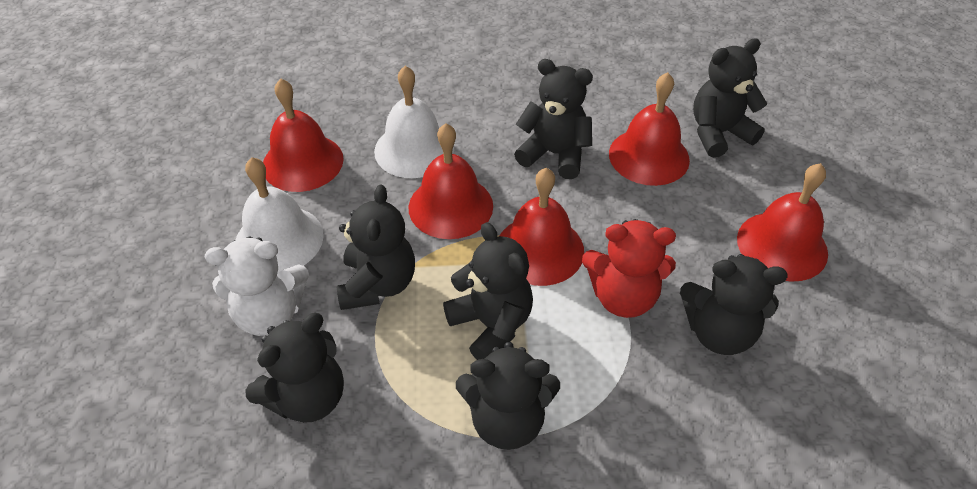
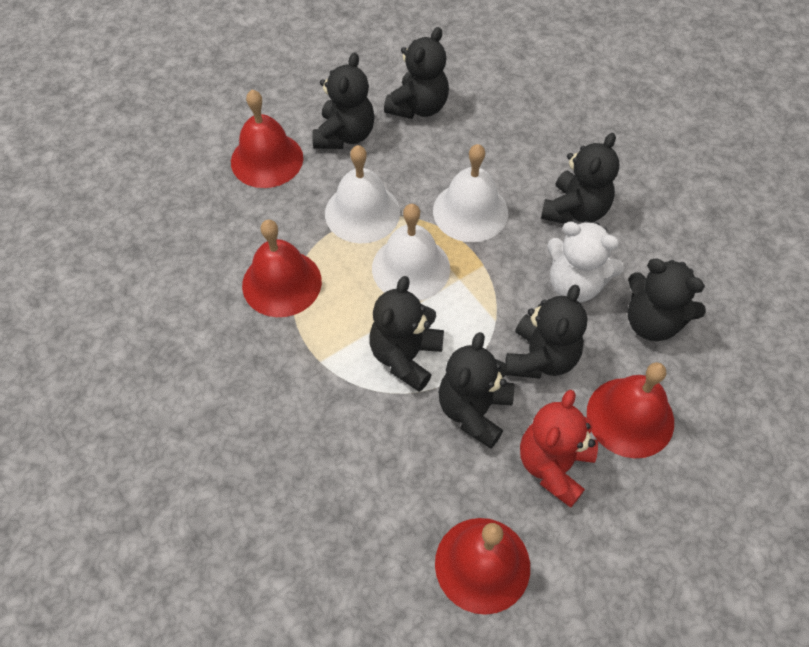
red bell: 5 -> 4
white bell: 2 -> 3

